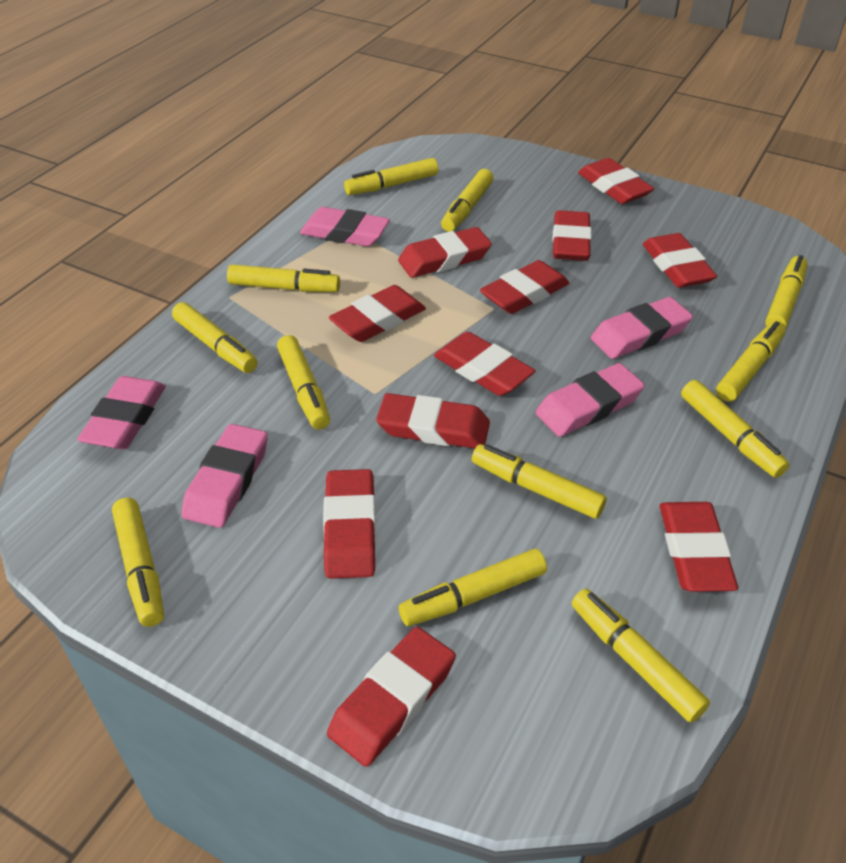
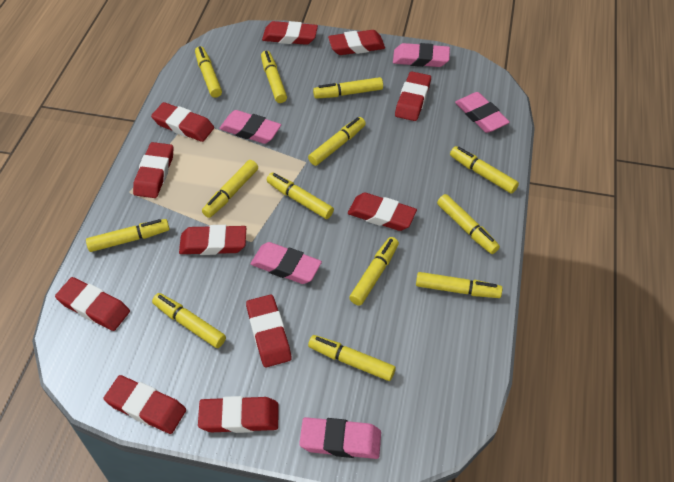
yellow marker: 12 -> 13

